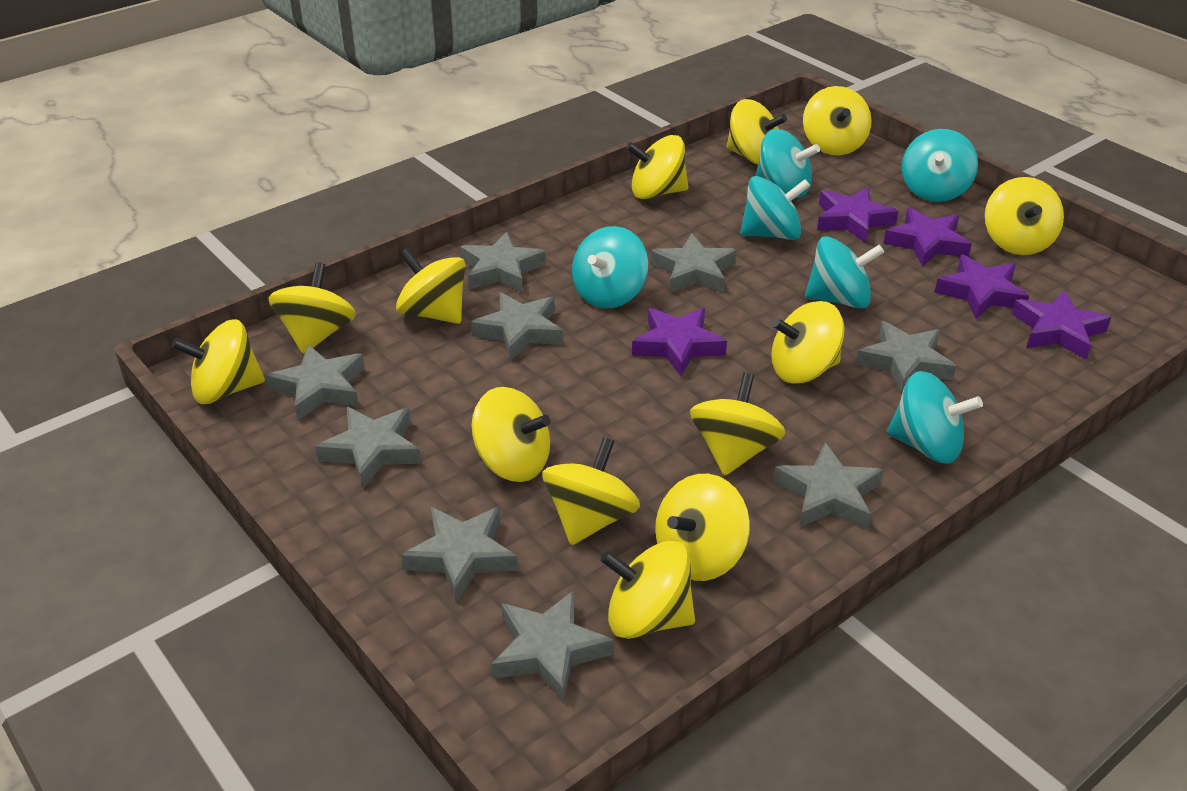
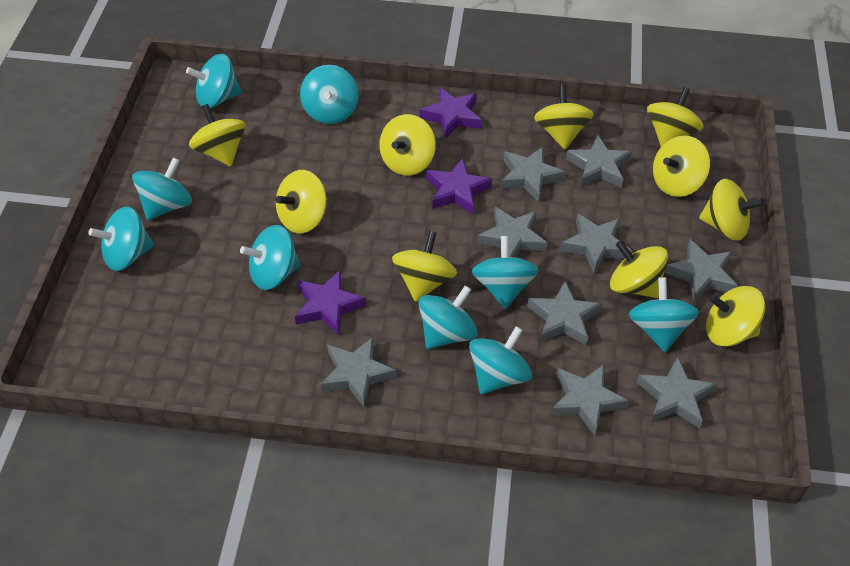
purple star: 5 -> 3
turquoise spinning top: 6 -> 9
yellow spinning top: 13 -> 10

